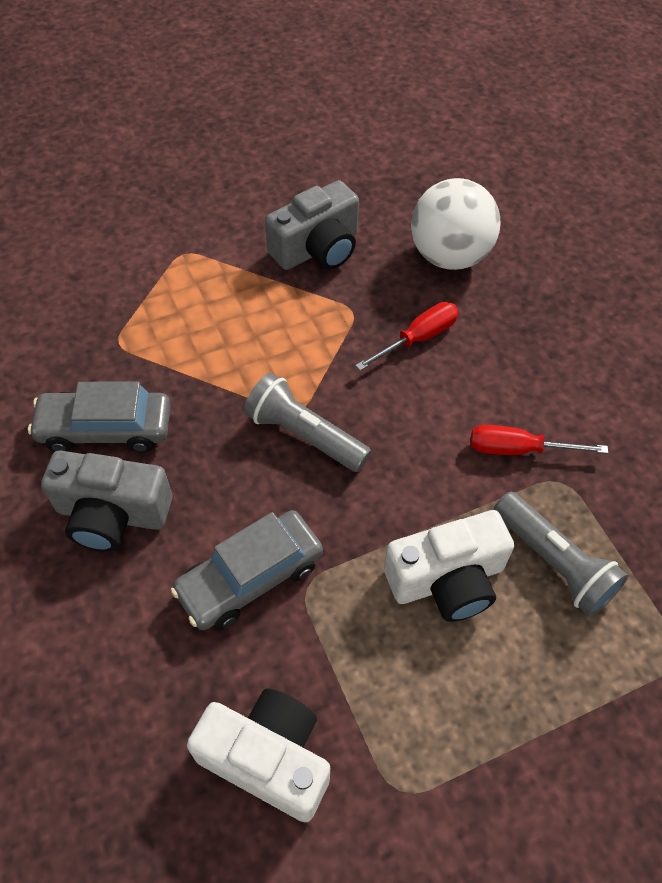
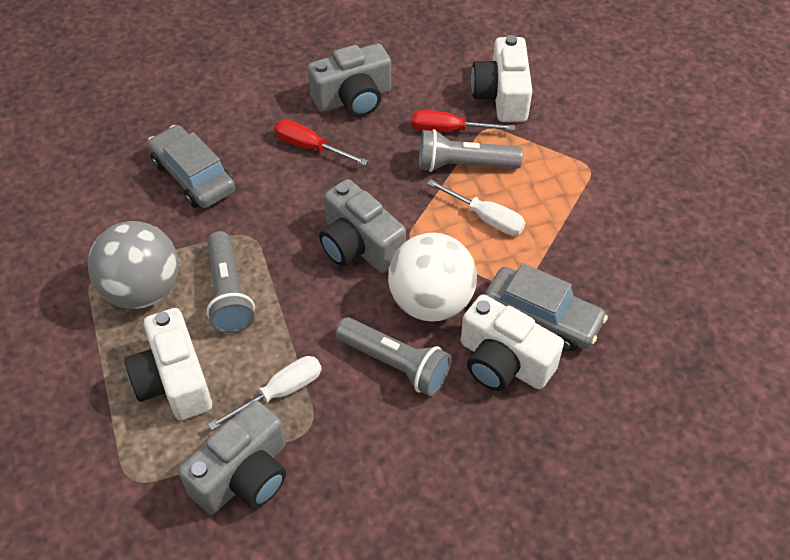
grey ball: 0 -> 1
grey camera: 2 -> 3
grey flashlight: 2 -> 3
white camera: 2 -> 3
white screwdriver: 0 -> 2

